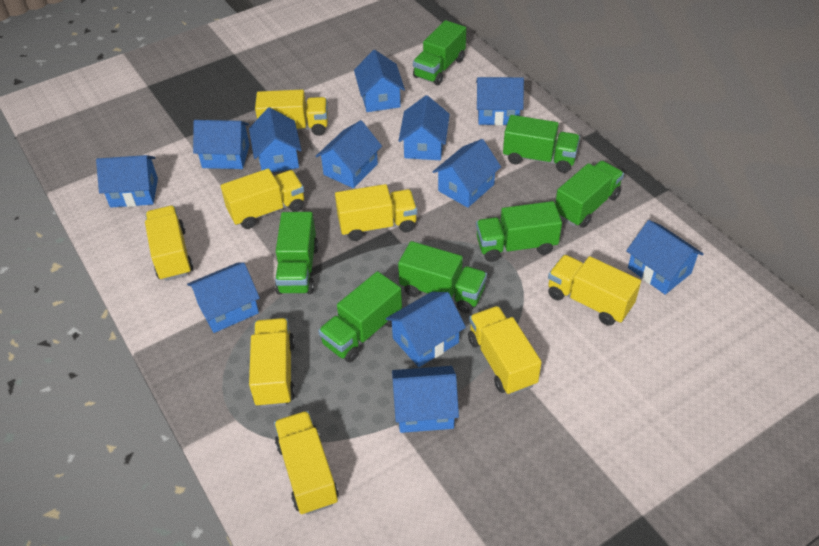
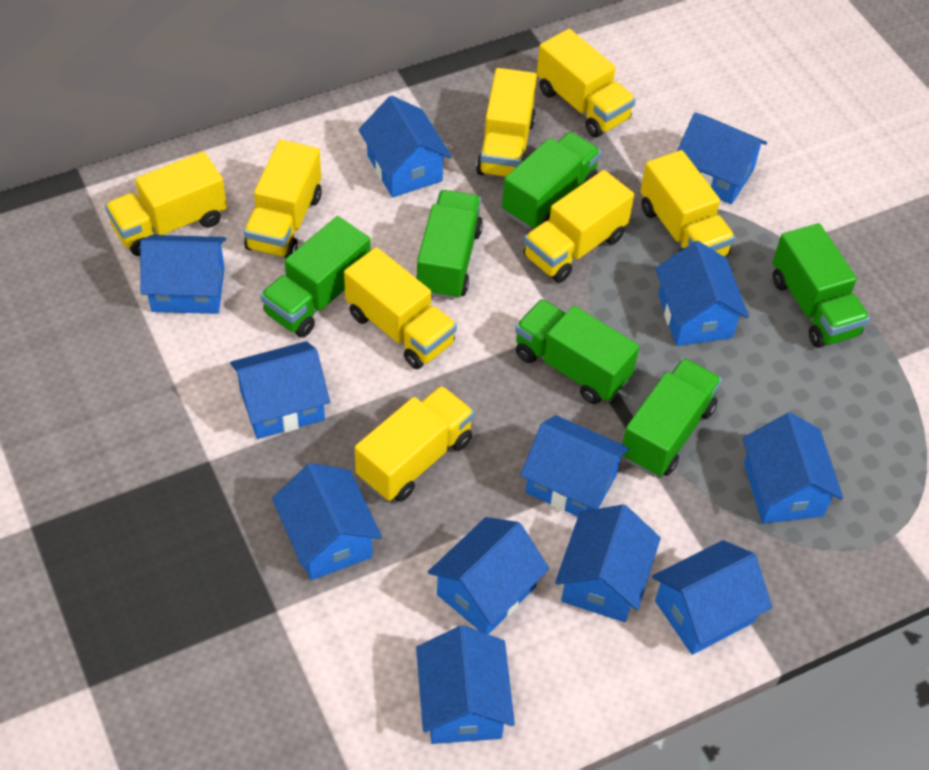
green truck: 7 -> 6

